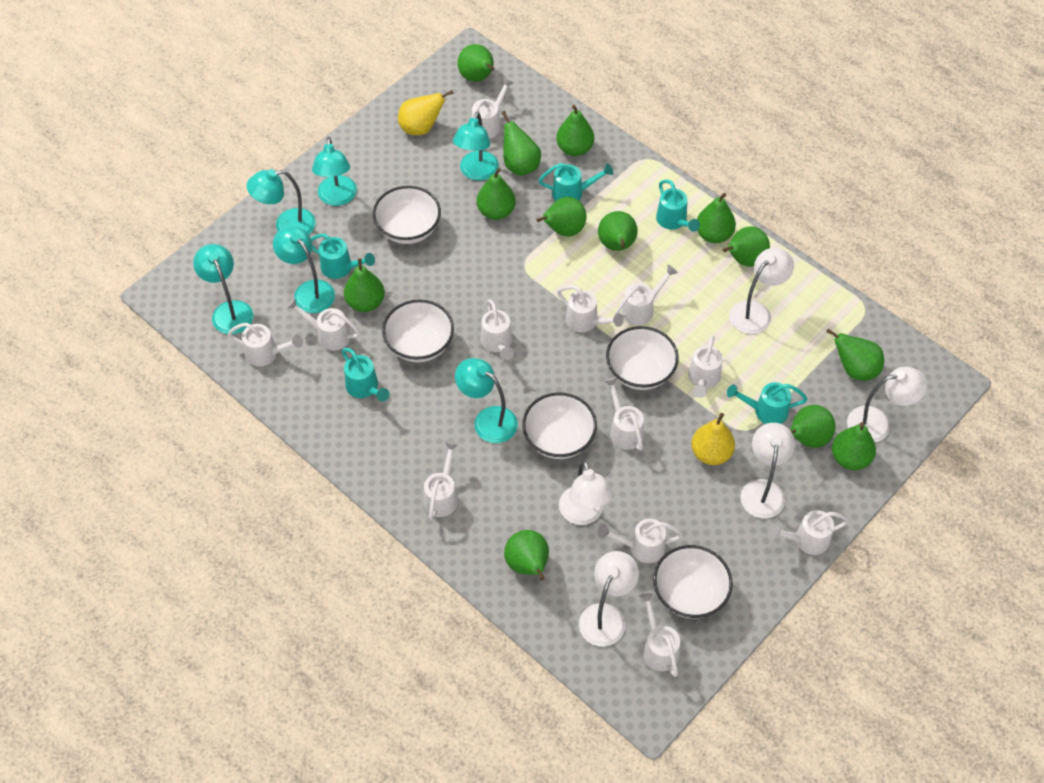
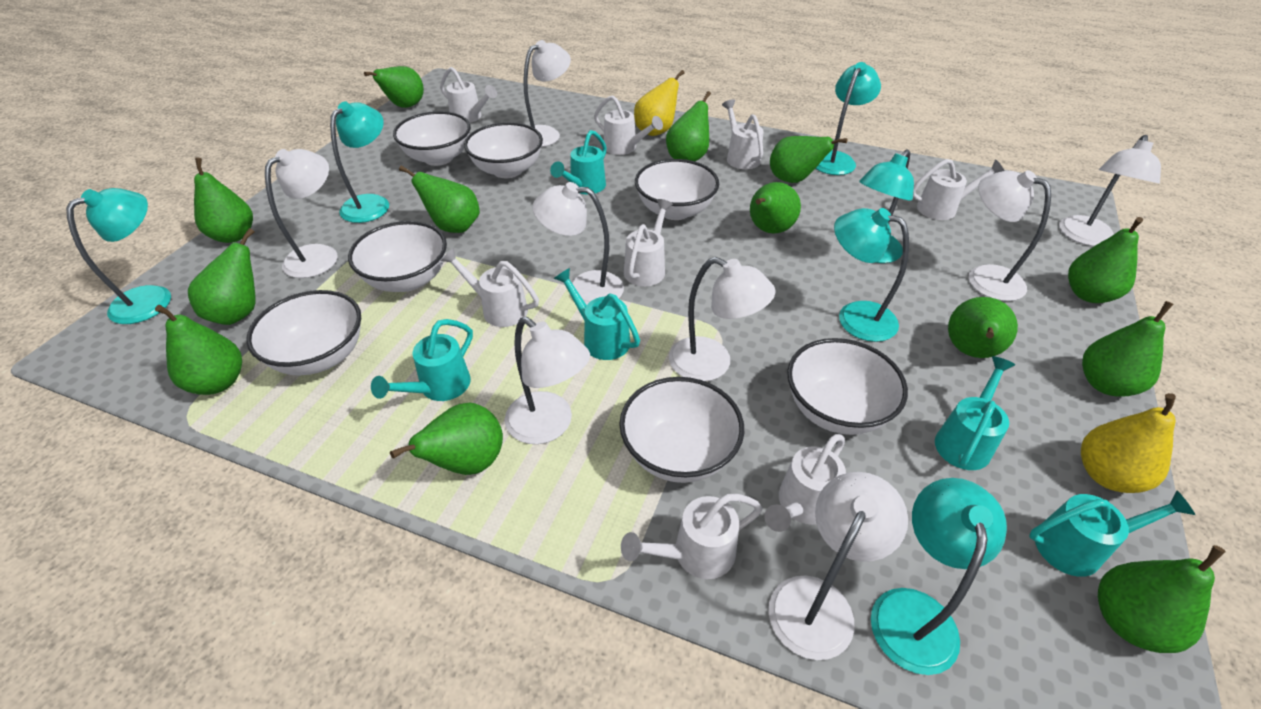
white bowl: 5 -> 7
white lamp: 5 -> 8
white watering can: 12 -> 8

